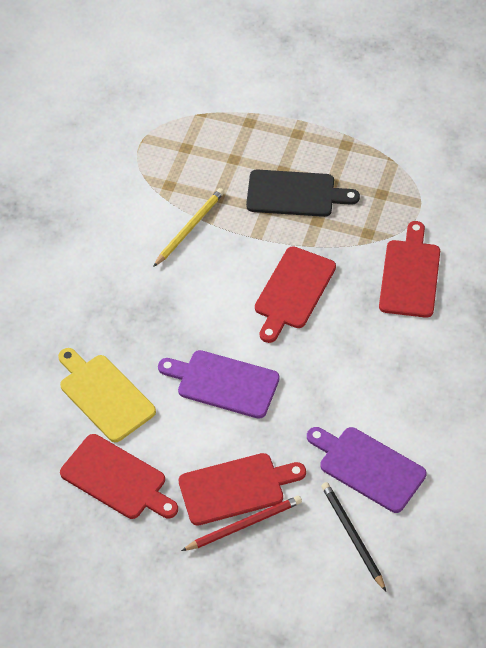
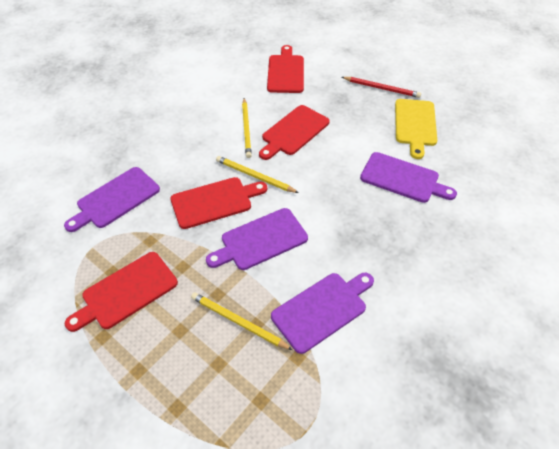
black cutting board: 1 -> 0
black pencil: 1 -> 0
purple cutting board: 2 -> 4
yellow pencil: 1 -> 3

